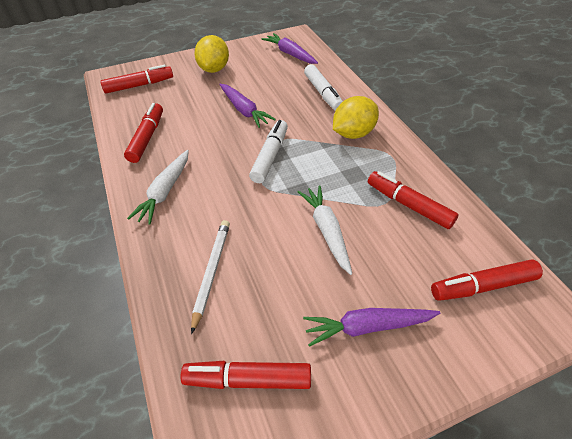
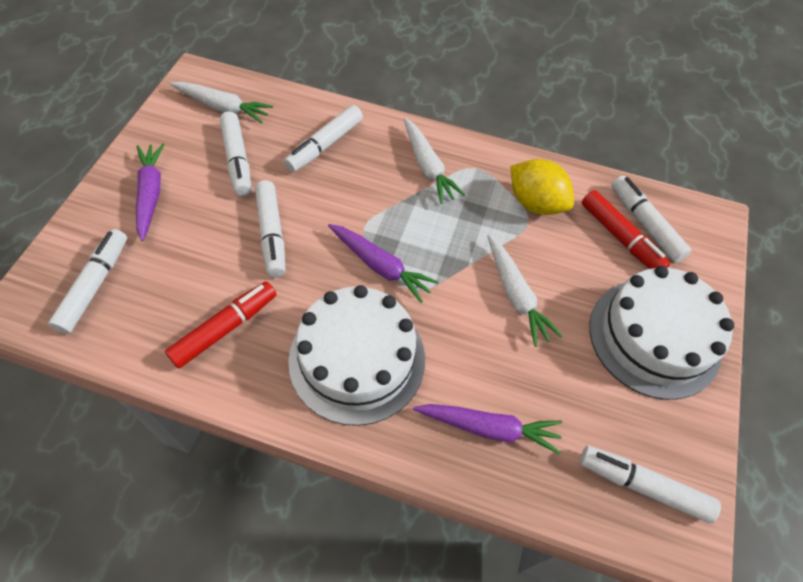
red marker: 5 -> 2
white cake: 0 -> 2
white carrot: 2 -> 3
white marker: 2 -> 6
white pencil: 1 -> 0
yellow lemon: 2 -> 1

